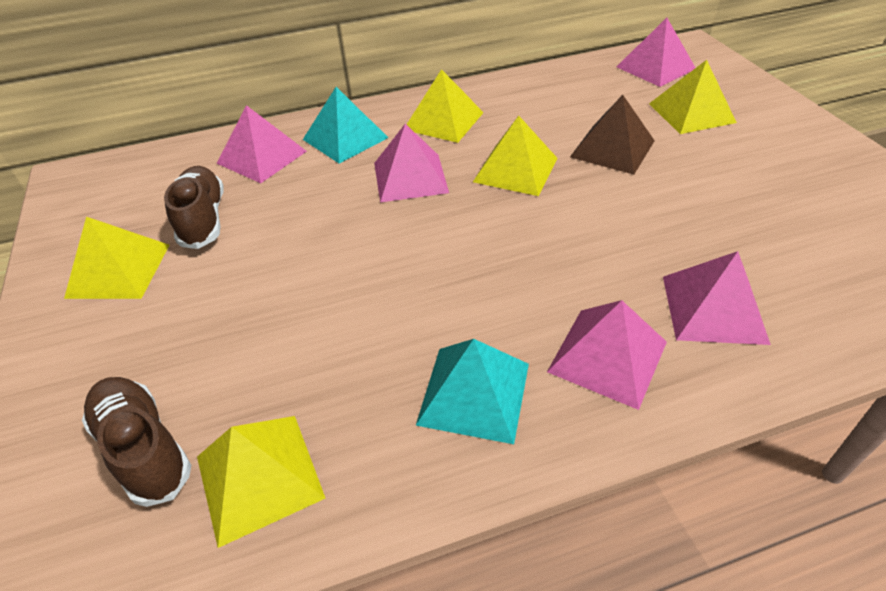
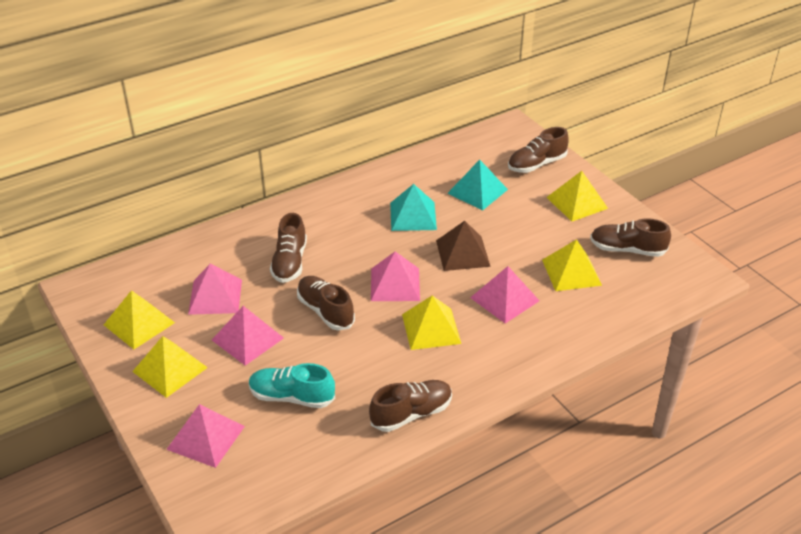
brown shoe: 2 -> 5
turquoise shoe: 0 -> 1

